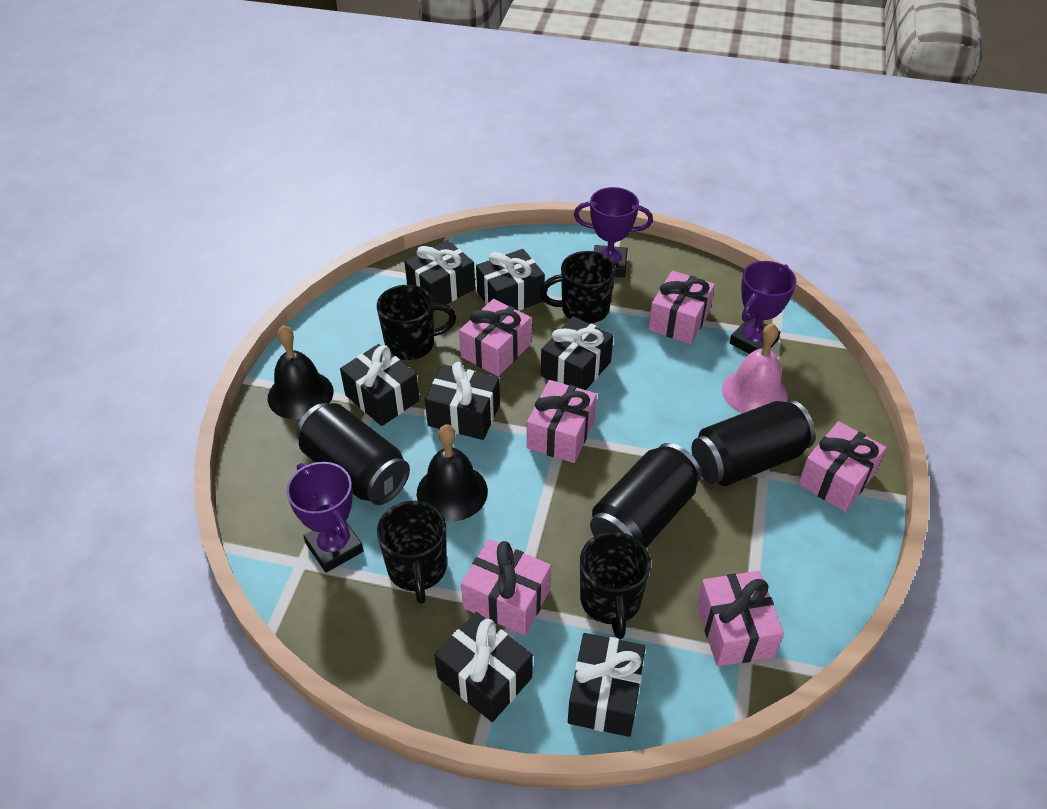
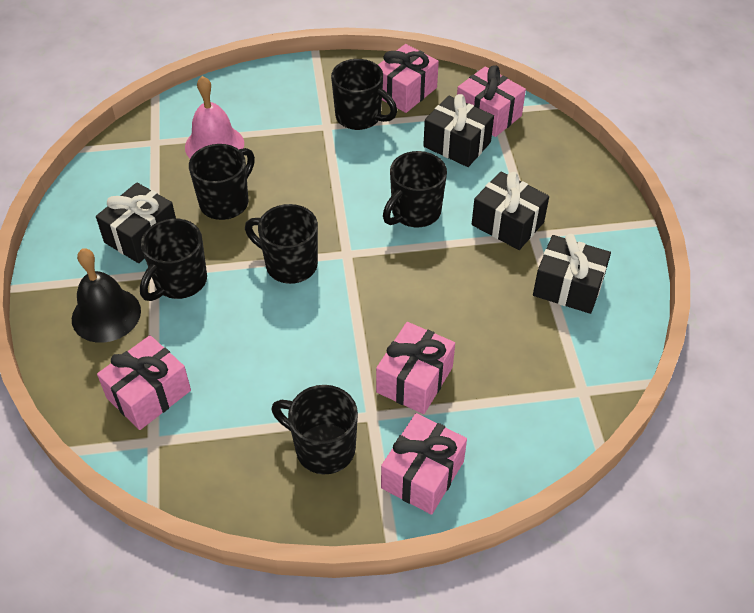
black bell: 2 -> 1
black can: 3 -> 0
black gift: 7 -> 4
black mug: 4 -> 6
pink gift: 6 -> 5
purple trophy: 3 -> 0

